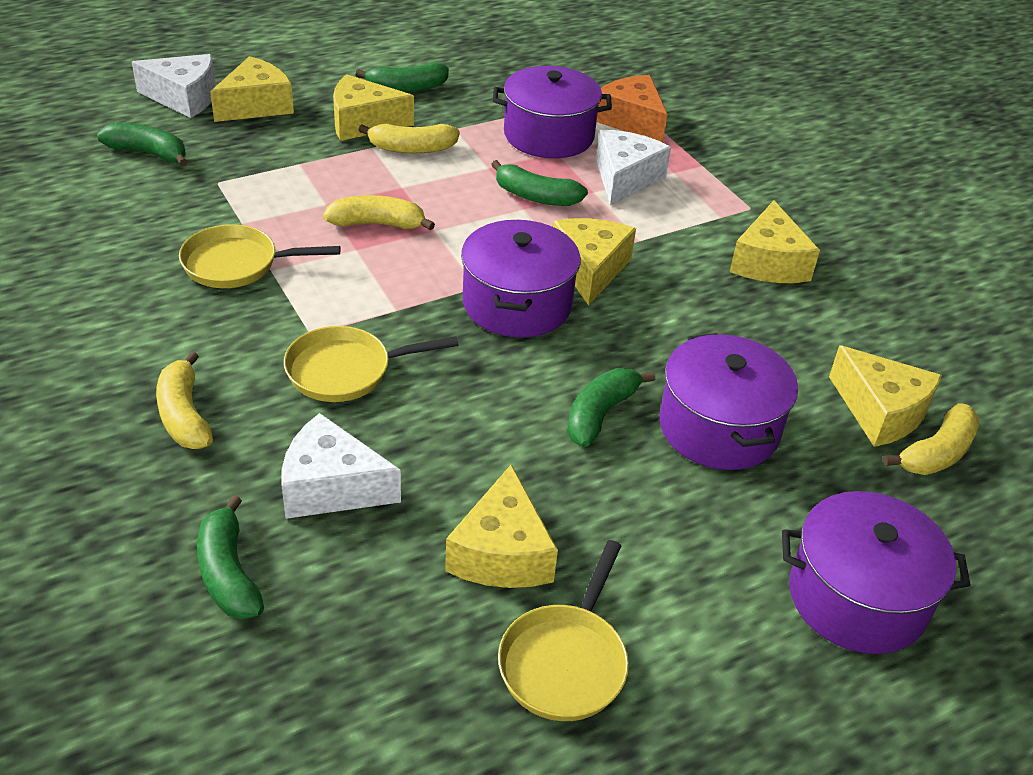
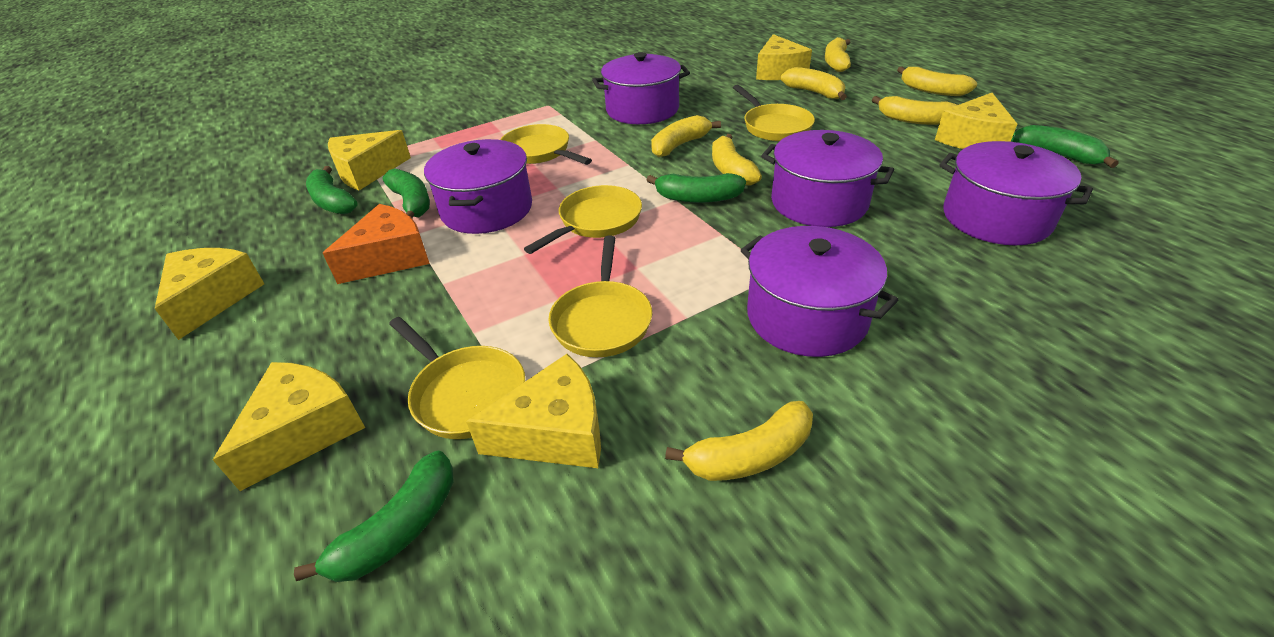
purple pot: 4 -> 5
white cheese: 3 -> 0
yellow banana: 4 -> 7
yellow pan: 3 -> 5

